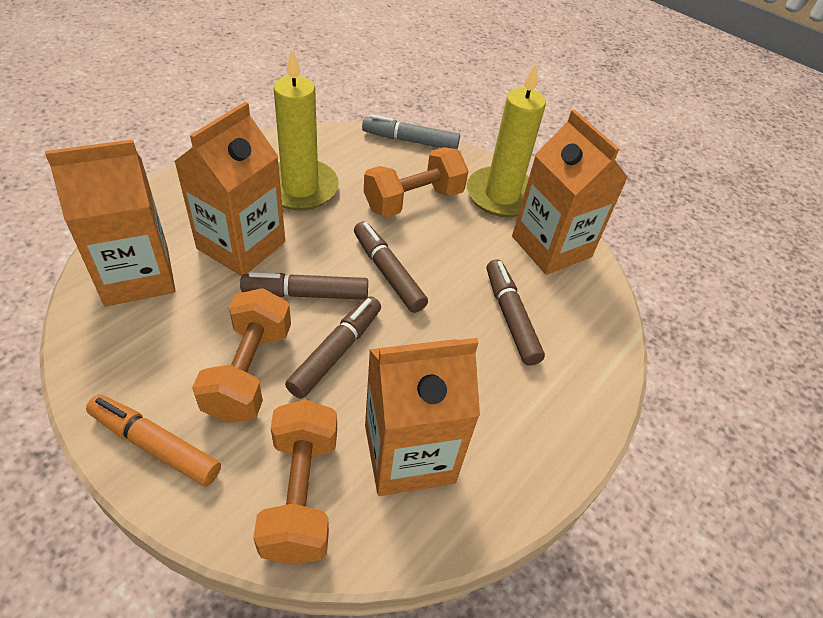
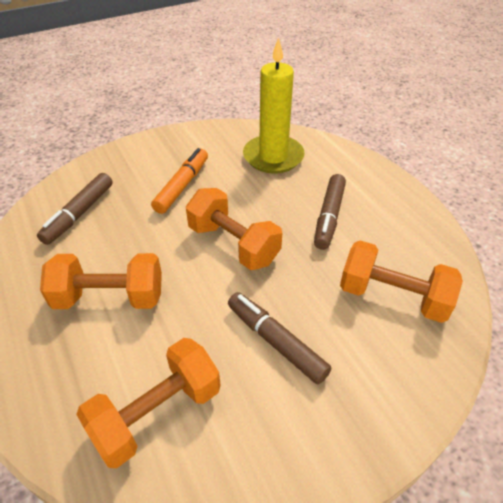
brown marker: 4 -> 3
grey marker: 1 -> 0
orange carton: 4 -> 0
orange dumbbell: 3 -> 4
yellow candle: 2 -> 1

